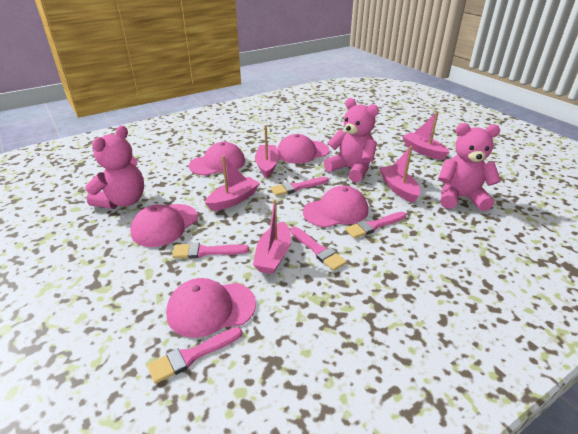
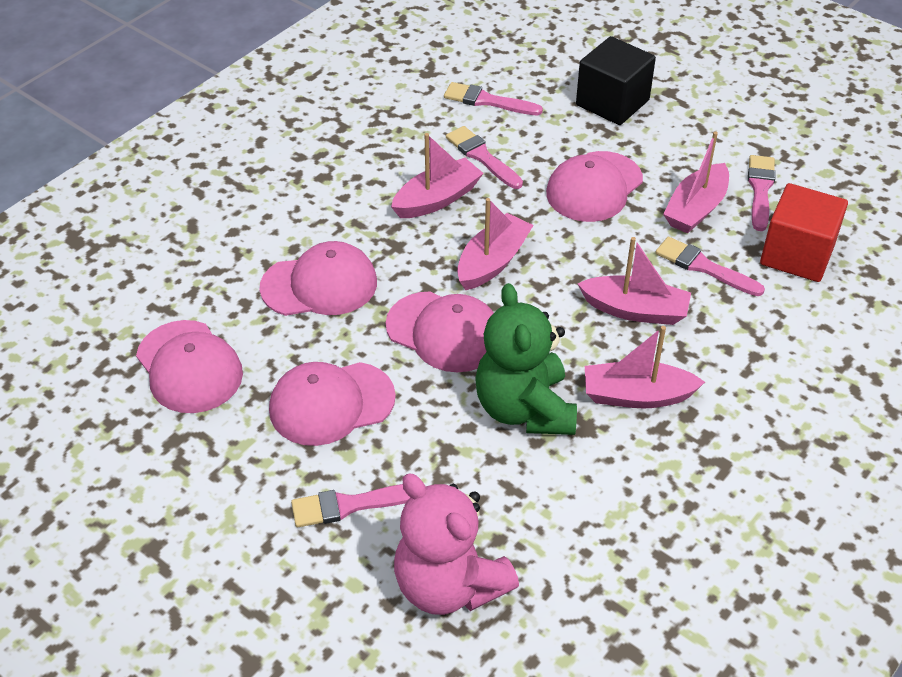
black cube: 0 -> 1
green teddy bear: 0 -> 1
pink teddy bear: 3 -> 1
red cube: 0 -> 1

